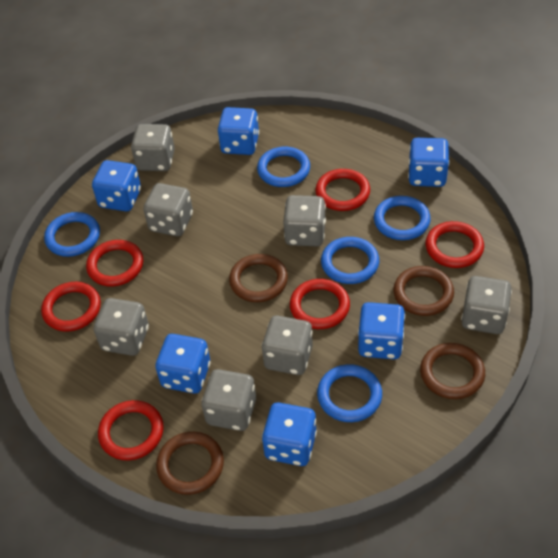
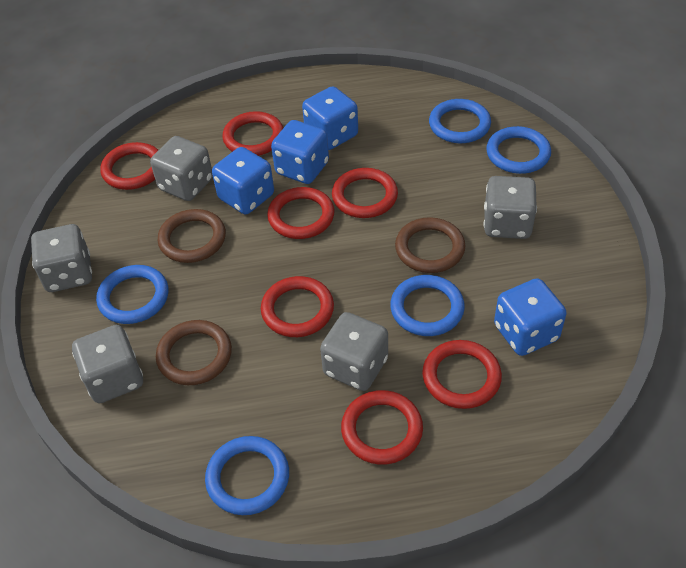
blue dice: 6 -> 4
brown ring: 4 -> 3
grey dice: 7 -> 5
red ring: 6 -> 7

